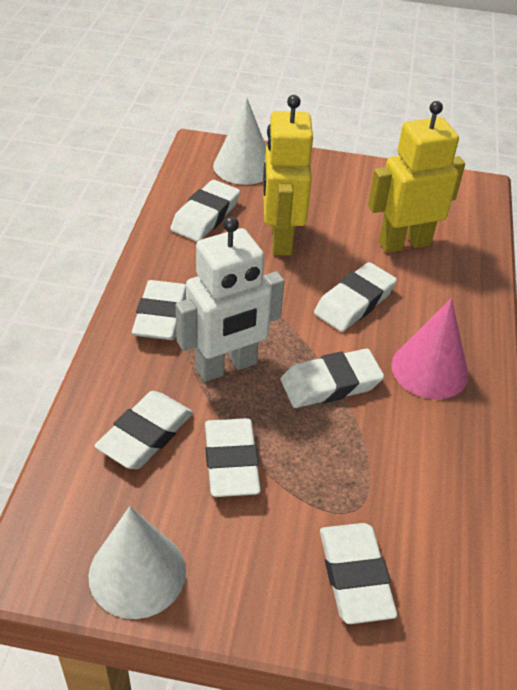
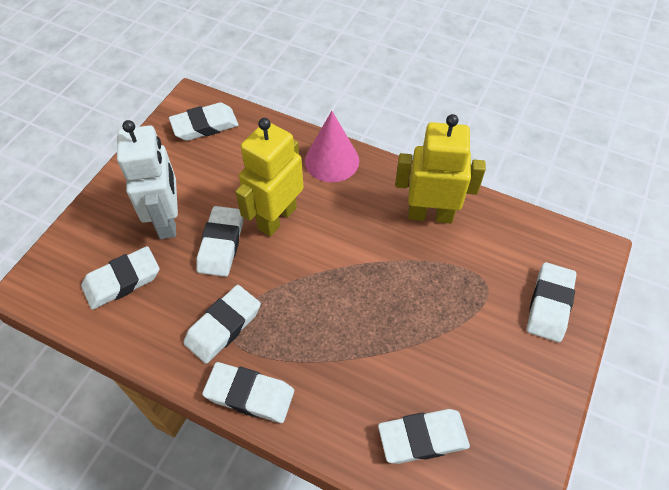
white cone: 2 -> 0

